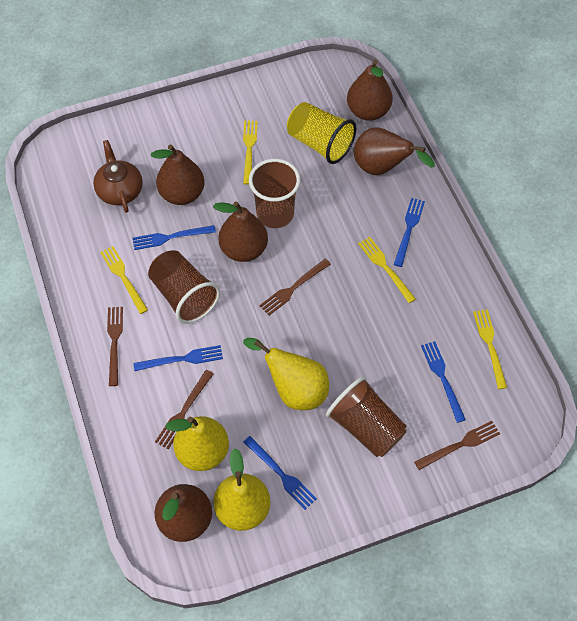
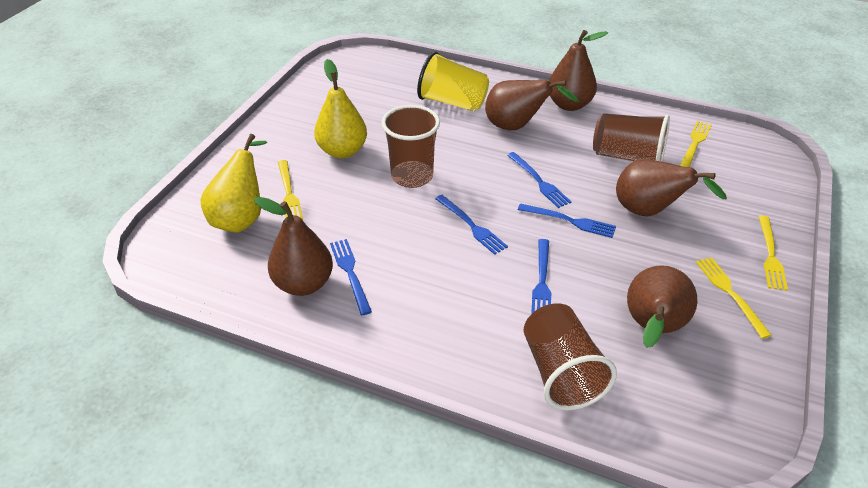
brown fork: 4 -> 0
brown teapot: 1 -> 0
yellow pear: 3 -> 2

